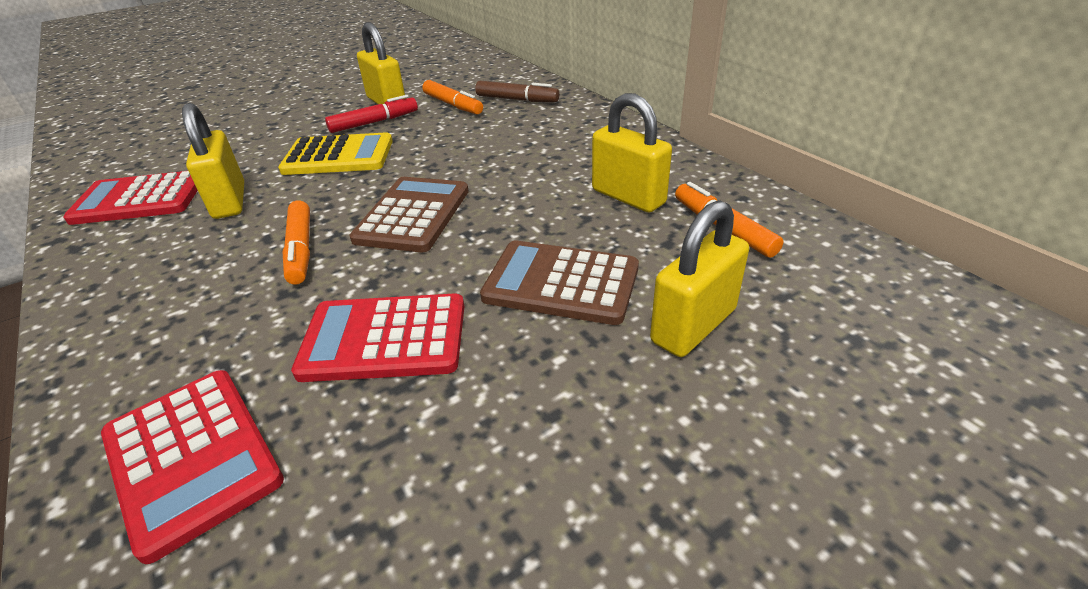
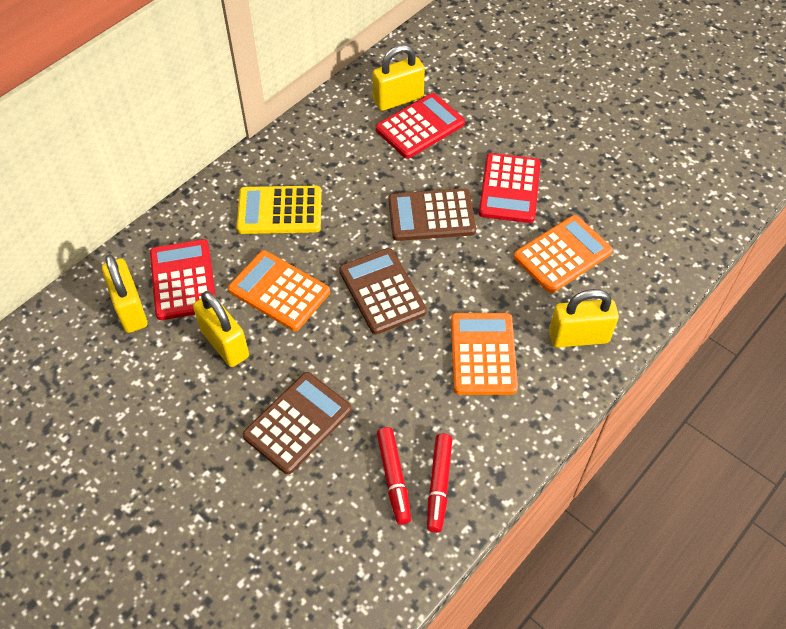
brown calculator: 2 -> 3
brown marker: 1 -> 0
orange calculator: 0 -> 3
orange marker: 3 -> 0
red marker: 1 -> 2

